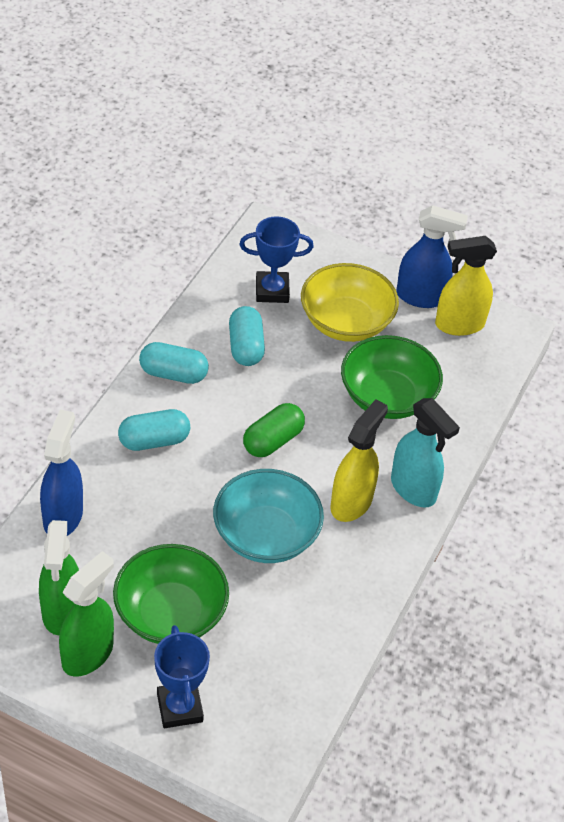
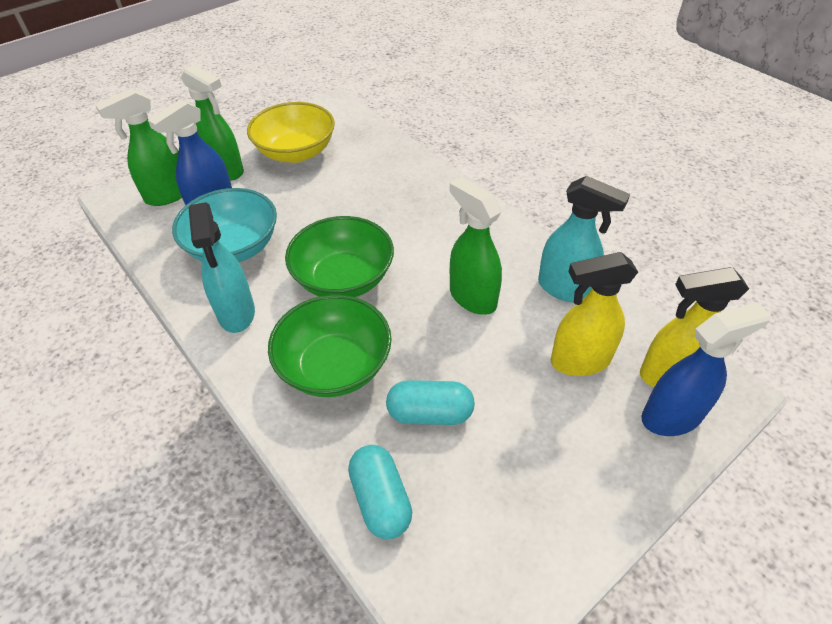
blue trophy: 2 -> 0
green capsule: 1 -> 0
green spray bottle: 2 -> 3
turquoise capsule: 3 -> 2
turquoise spray bottle: 1 -> 2

